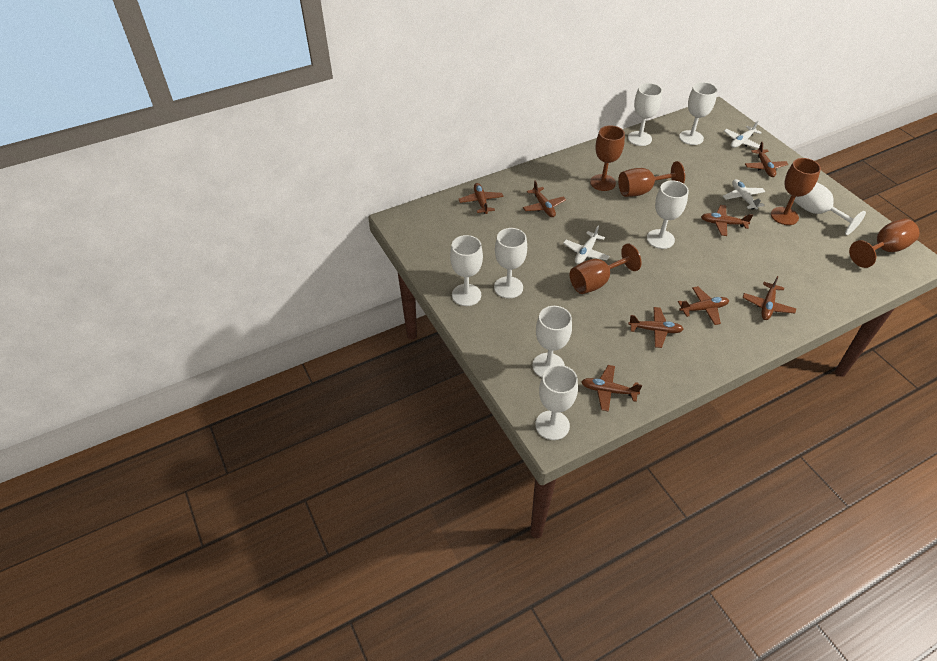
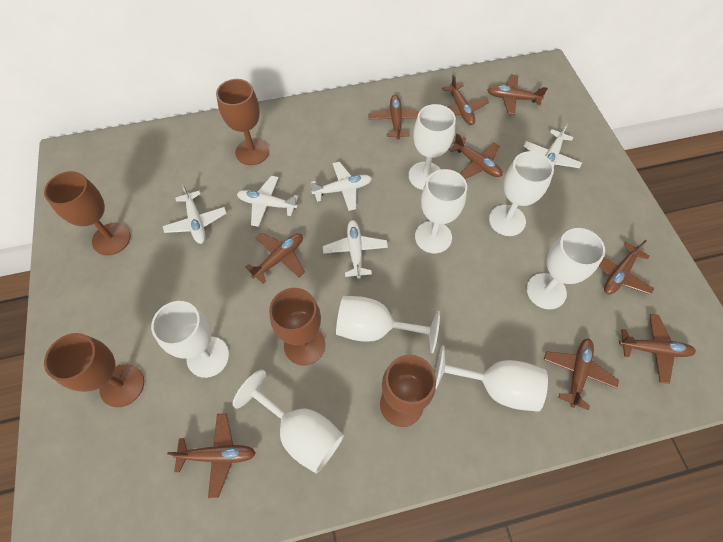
brown plane: 8 -> 9
white plane: 3 -> 5

